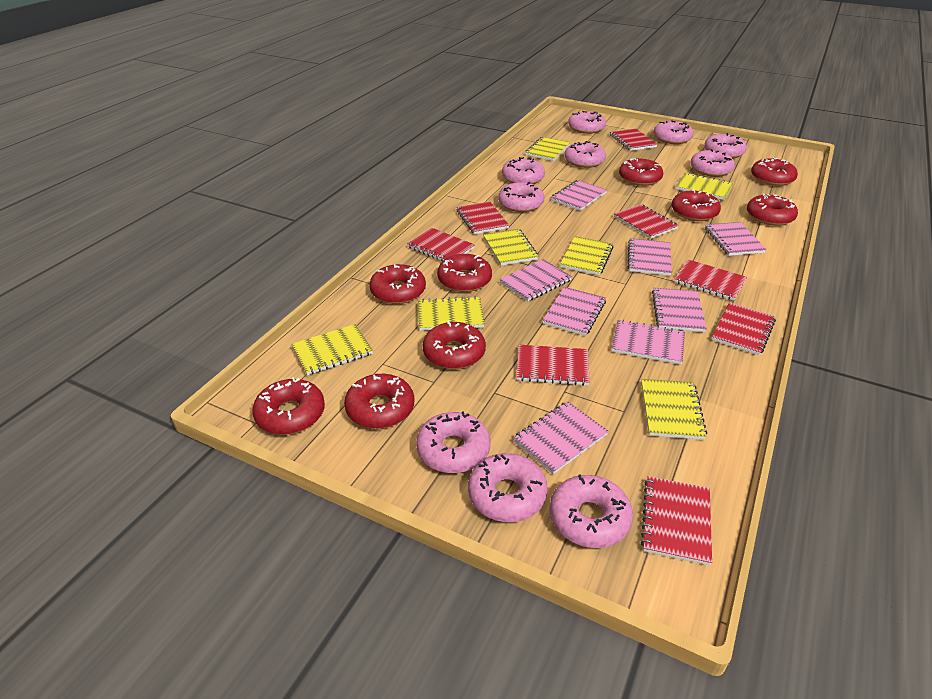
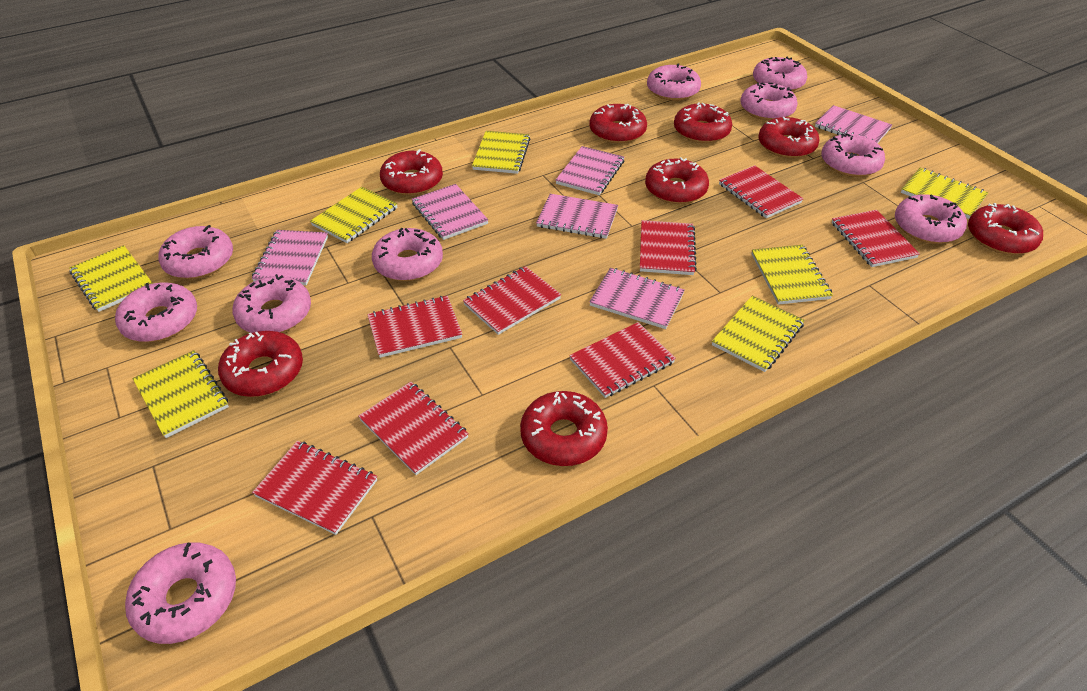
pink notebook: 8 -> 6
red donut: 9 -> 8

